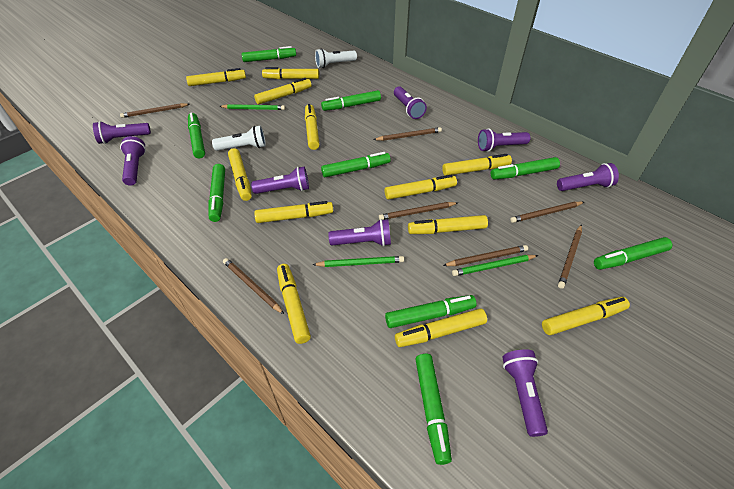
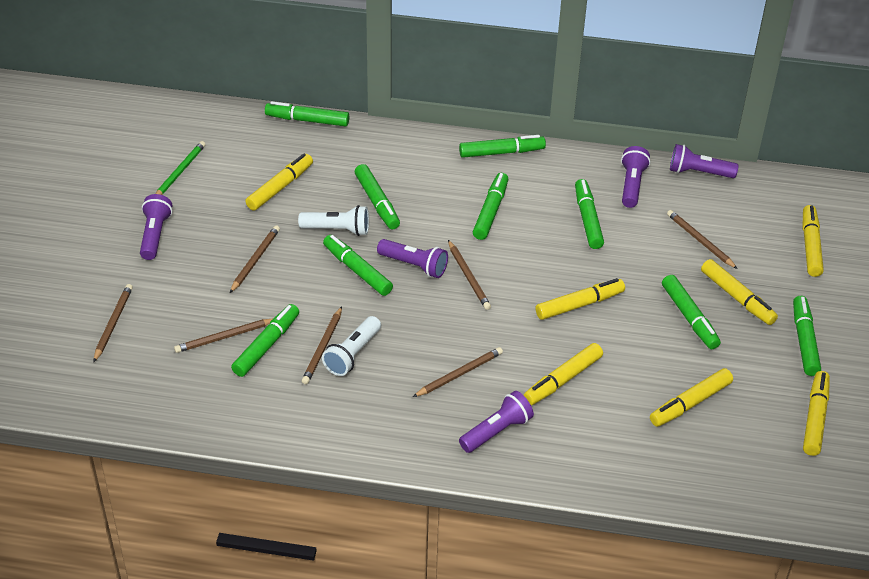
green pencil: 3 -> 1
purple flashlight: 8 -> 5
yellow marker: 12 -> 7

